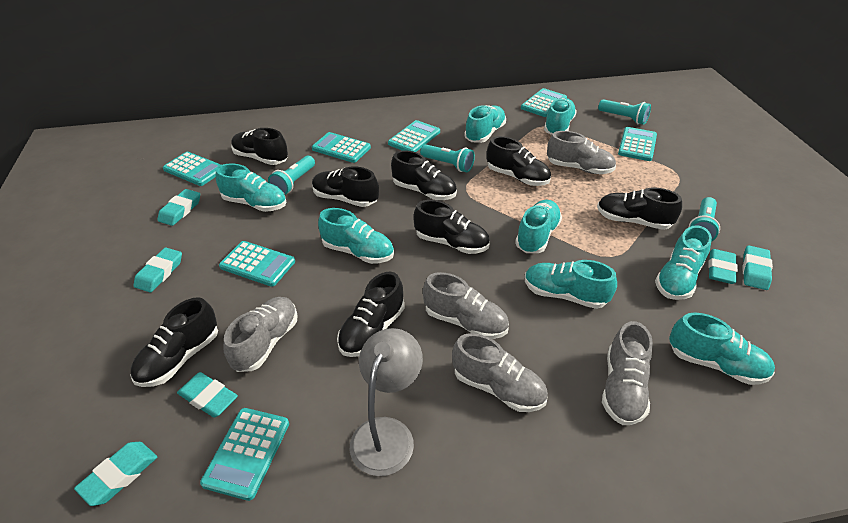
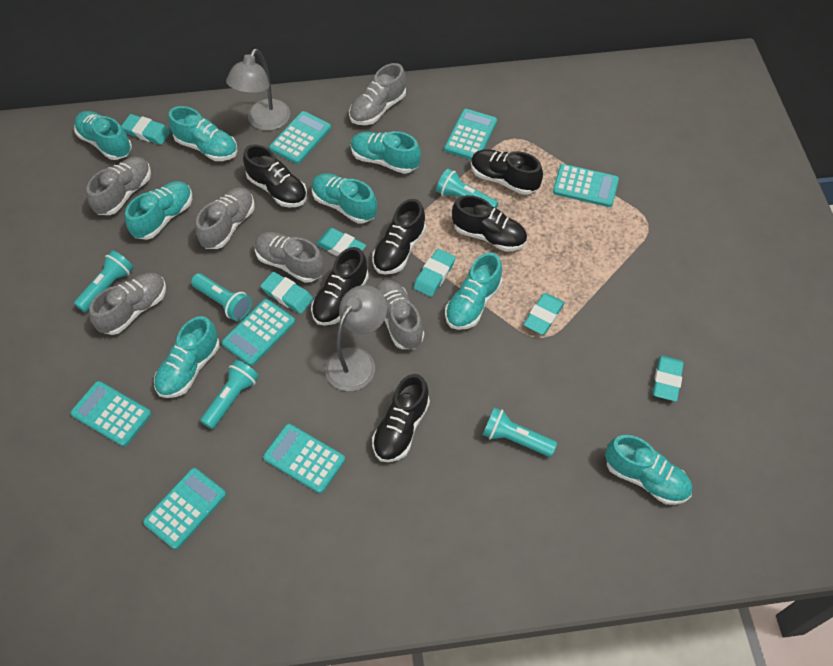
black shoe: 8 -> 6
grey lamp: 1 -> 2
grey shoe: 5 -> 6
turquoise flashlight: 4 -> 5

